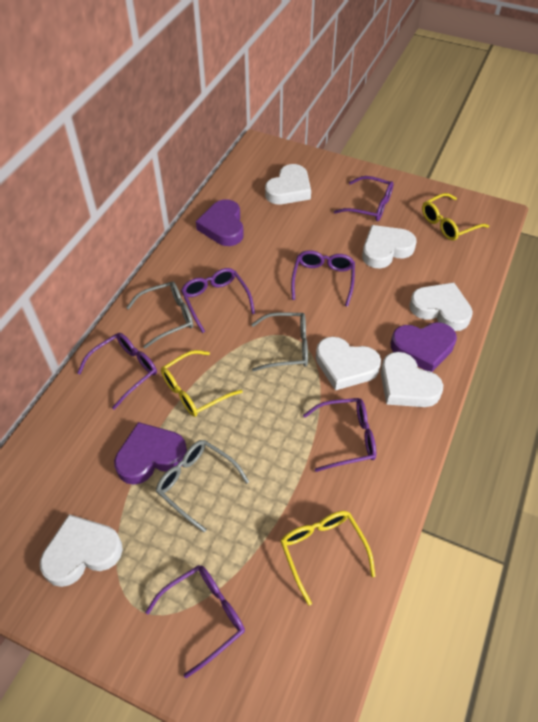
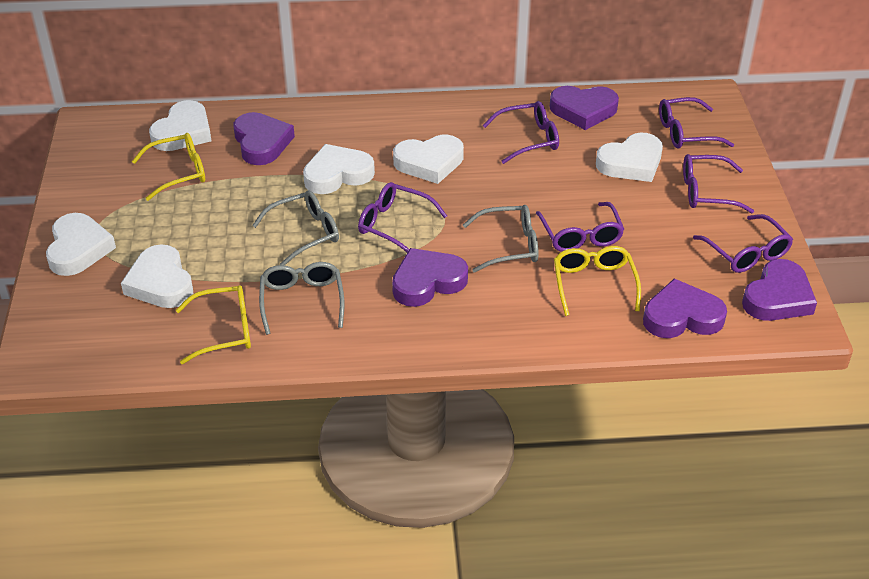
purple heart: 3 -> 5

